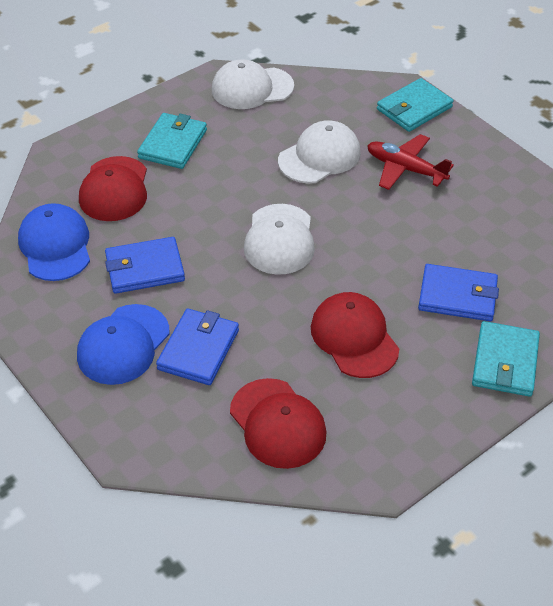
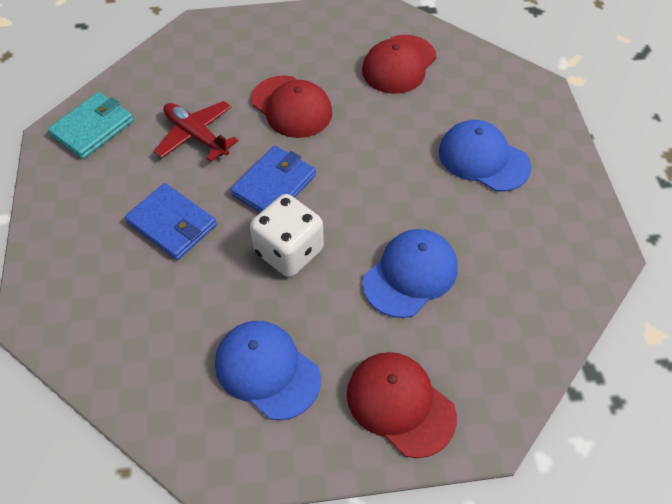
blue cap: 2 -> 3
blue wallet: 3 -> 2
turquoise wallet: 3 -> 1
white cap: 3 -> 0
white dice: 0 -> 1

